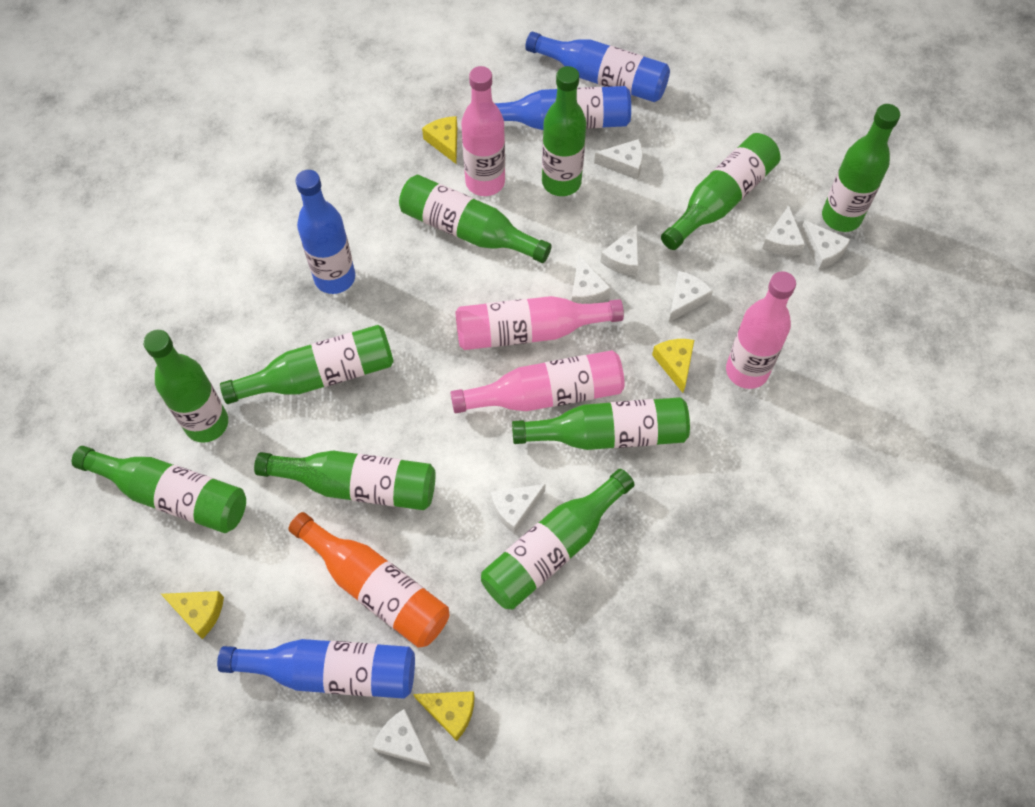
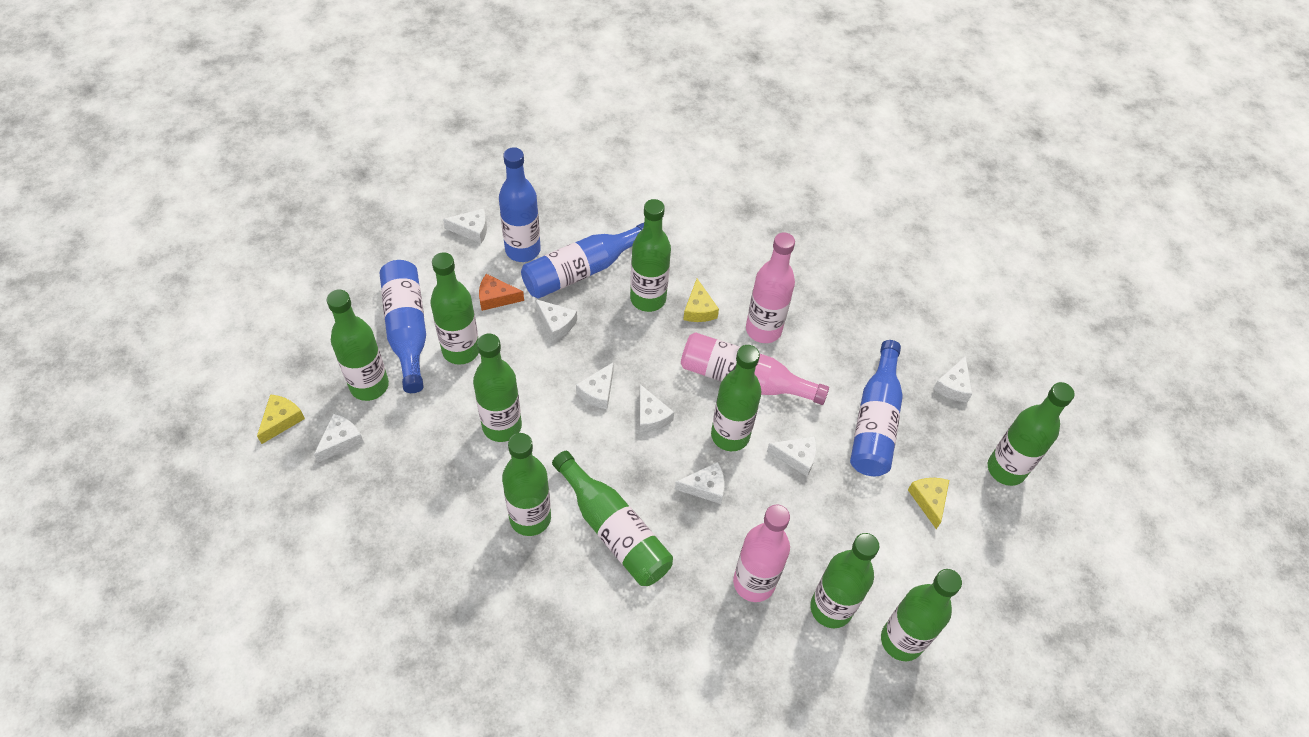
orange bottle: 1 -> 0
orange cheese: 0 -> 1
pink bottle: 4 -> 3
yellow cheese: 4 -> 3

